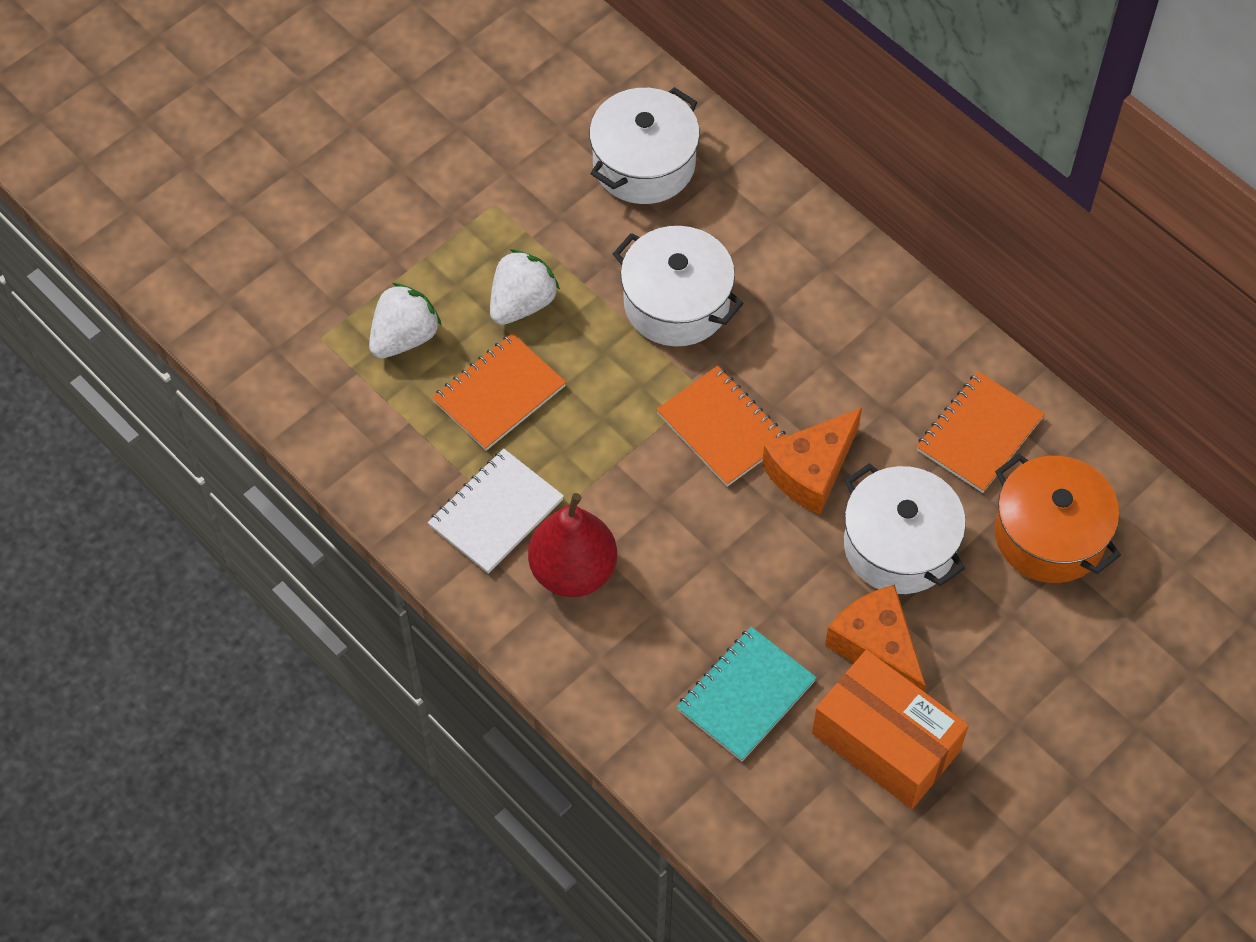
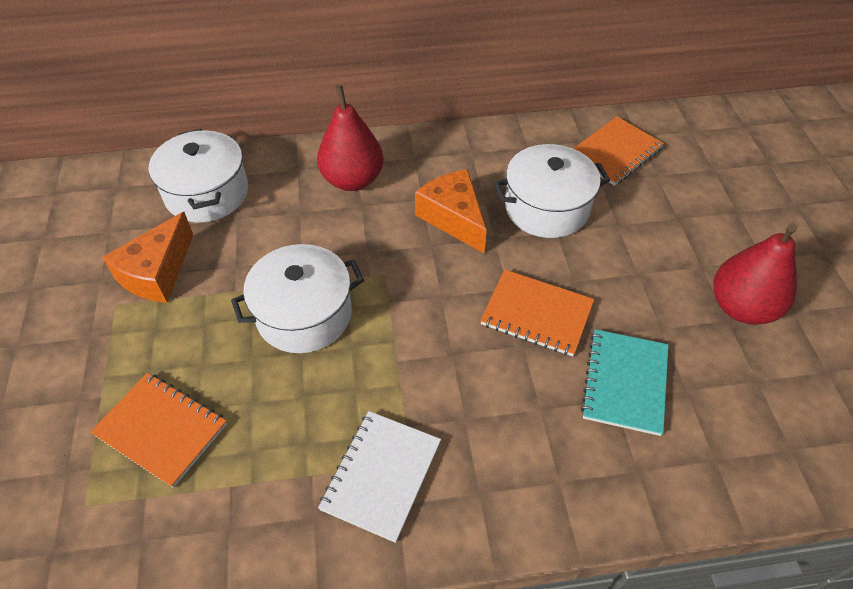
orange box: 1 -> 0
orange pot: 1 -> 0
red pear: 1 -> 2
white strawberry: 2 -> 0

